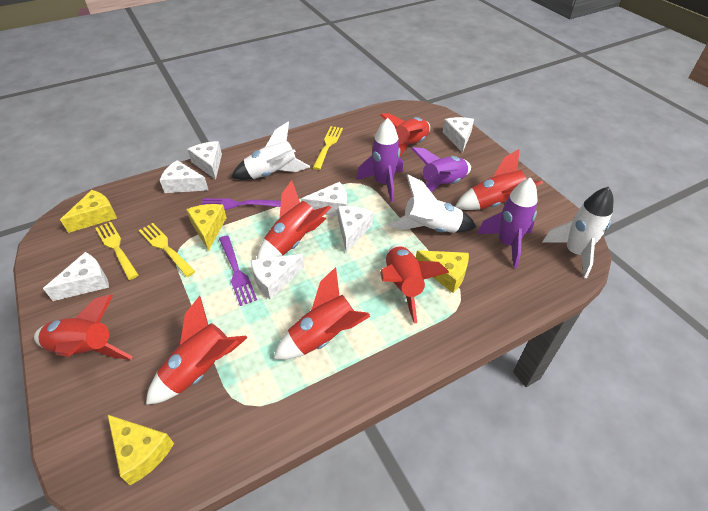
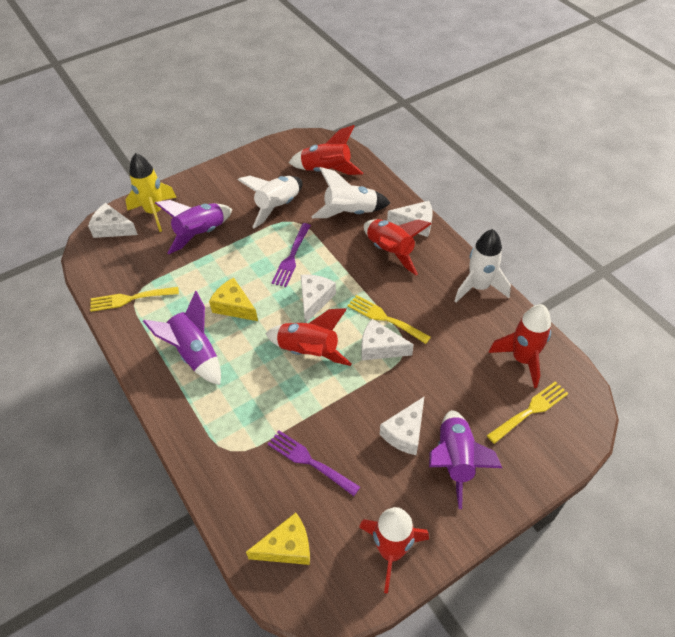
red rocket: 7 -> 5
white cheese: 7 -> 5
yellow cheese: 4 -> 2
yellow rocket: 0 -> 1

